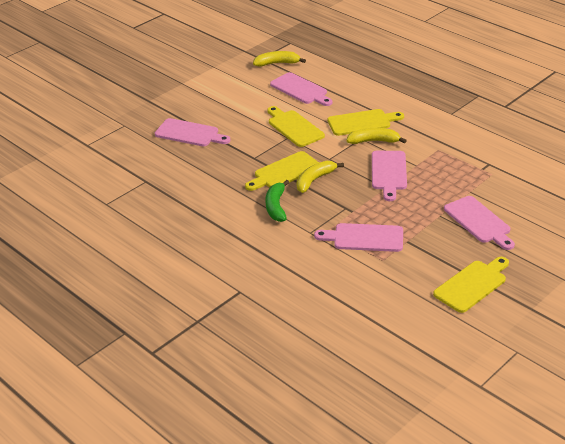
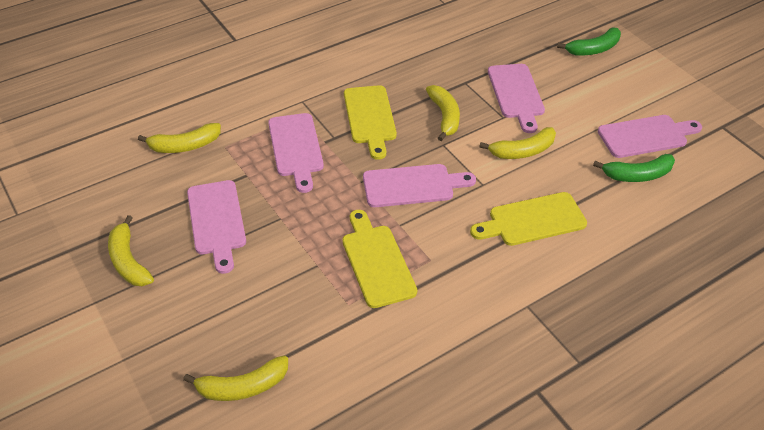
green banana: 1 -> 2
yellow banana: 3 -> 5
yellow cutting board: 4 -> 3

